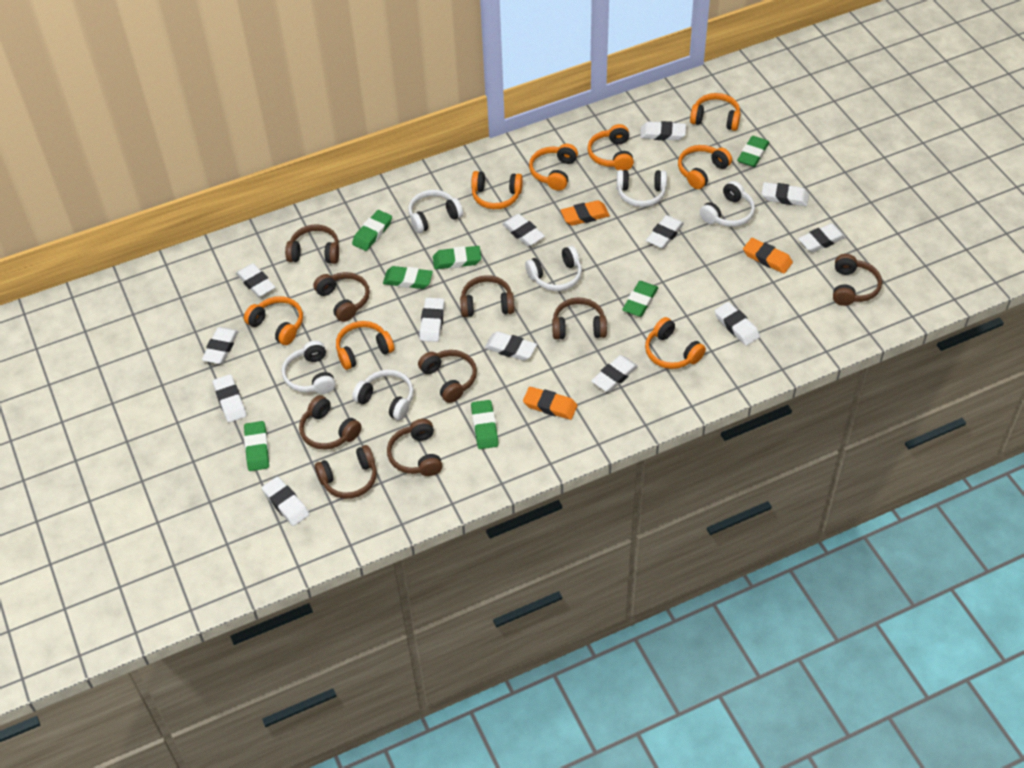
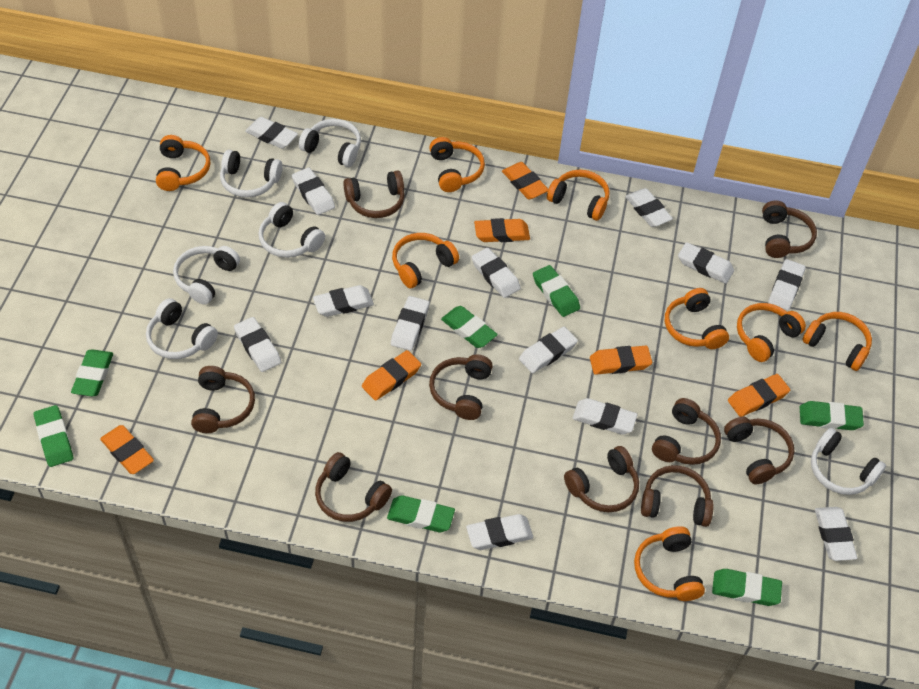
orange eraser: 3 -> 6

